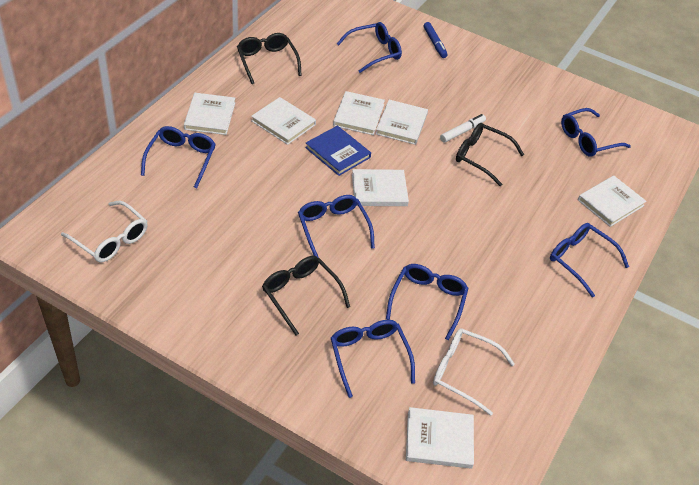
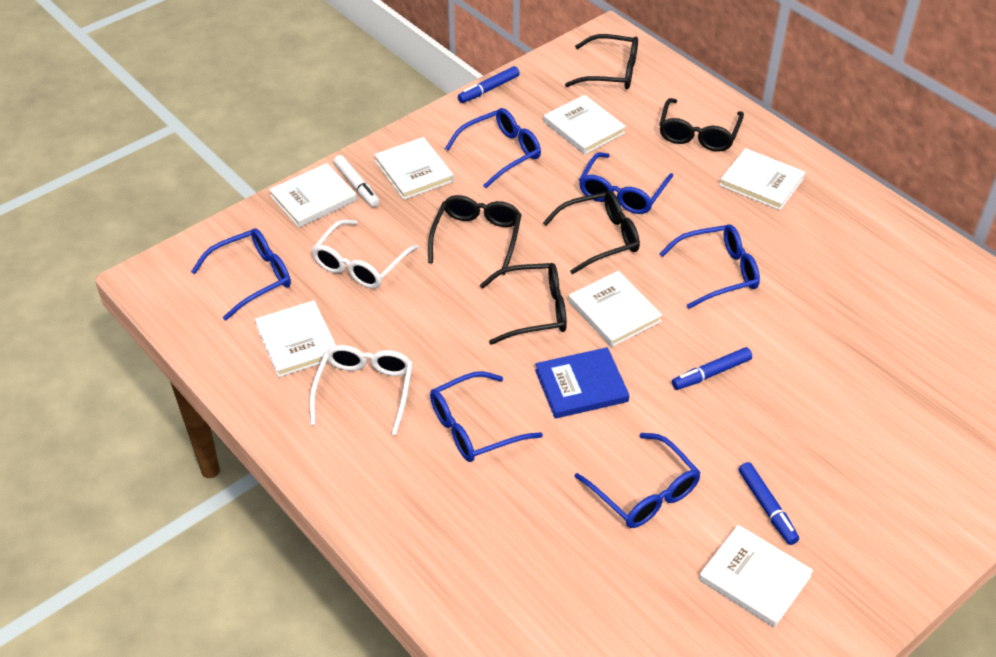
black glasses: 3 -> 5
blue glasses: 7 -> 6
blue marker: 1 -> 3

